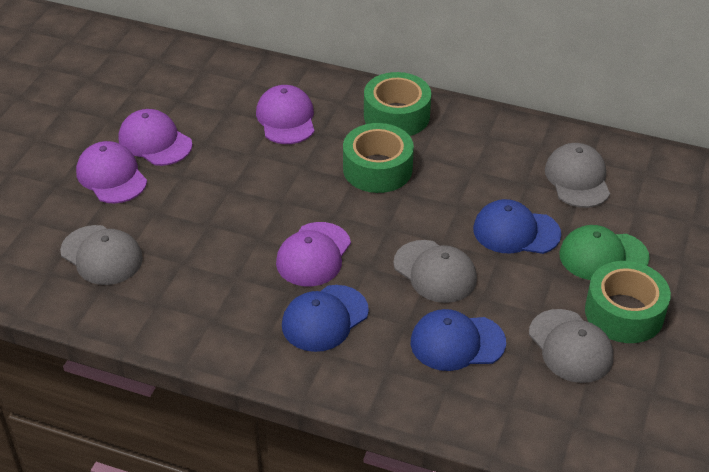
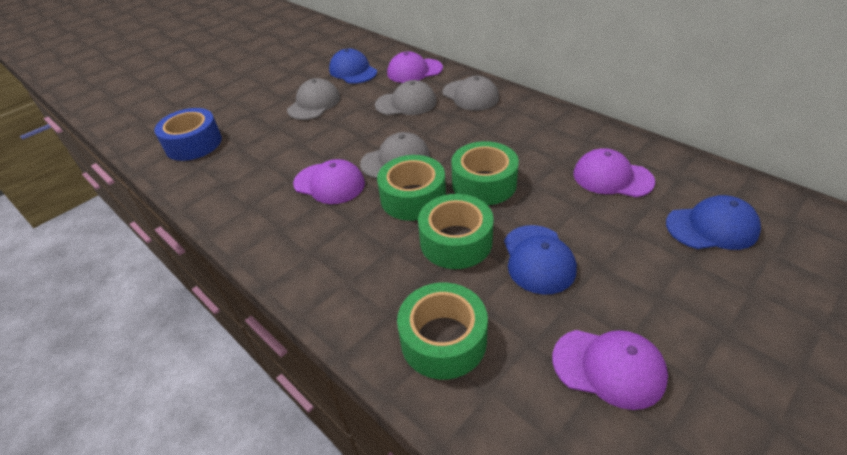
blue tape: 0 -> 1
green cap: 1 -> 0
green tape: 3 -> 4

